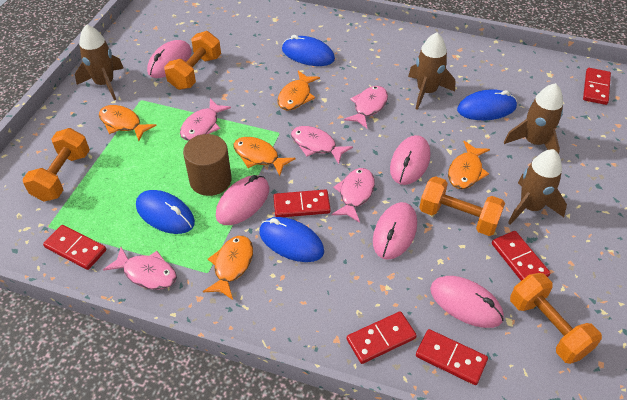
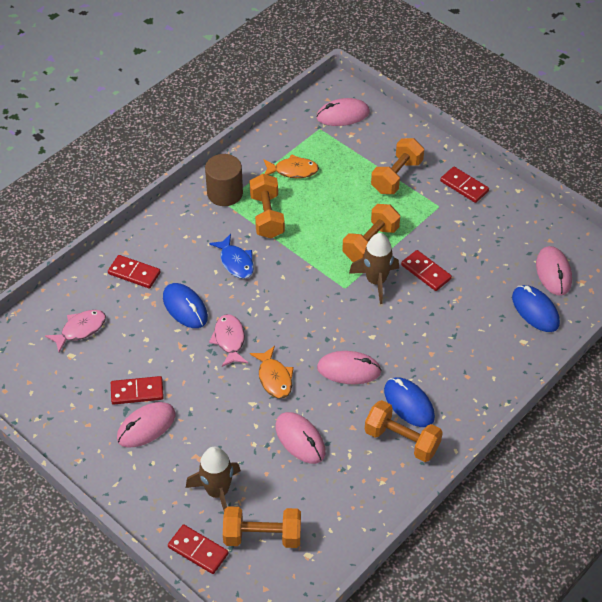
blue fish: 0 -> 1
blue mouse: 4 -> 3
brown rocket: 4 -> 2
orange dumbbell: 4 -> 5
orange fish: 5 -> 2
pink fish: 5 -> 2
red domino: 6 -> 5

